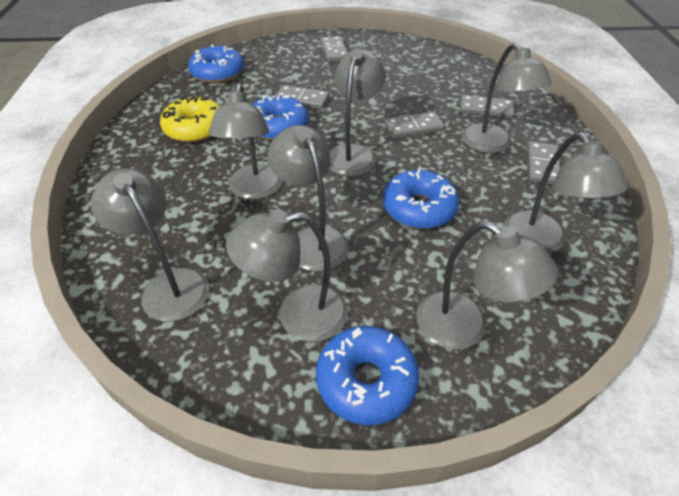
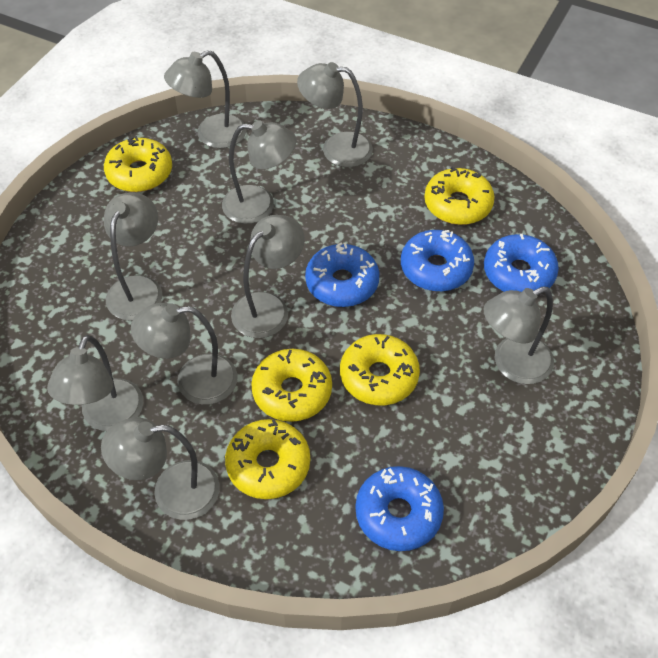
grey domino: 5 -> 0
grey lamp: 8 -> 9
yellow donut: 1 -> 5

